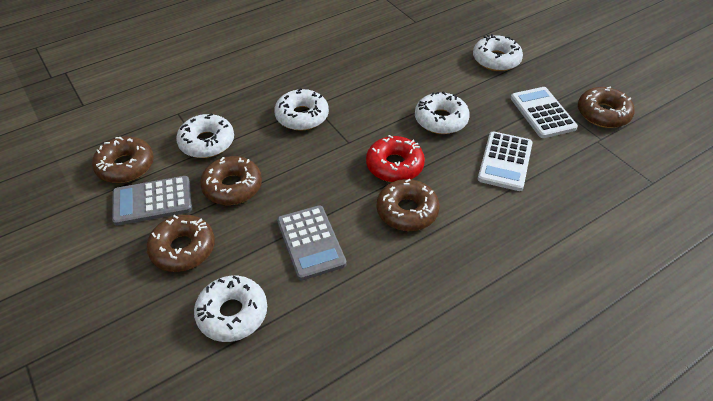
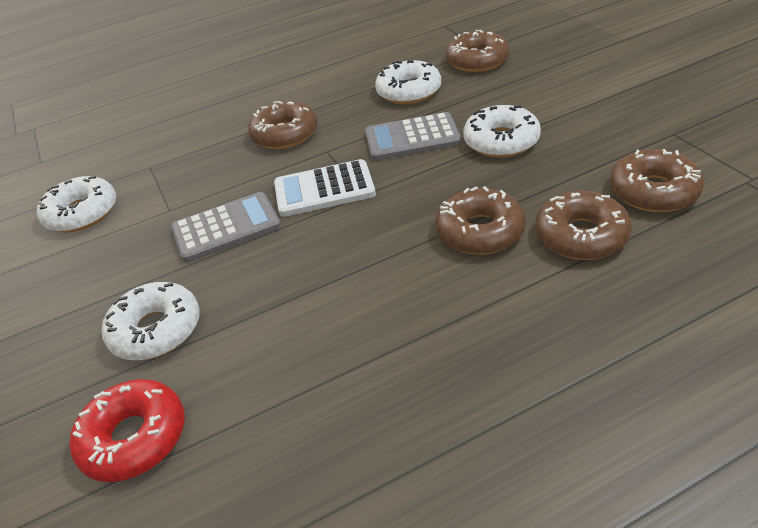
white calculator: 2 -> 1
white donut: 5 -> 4

